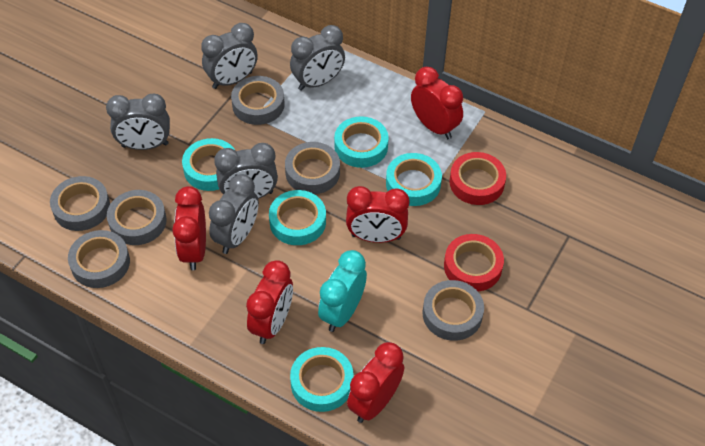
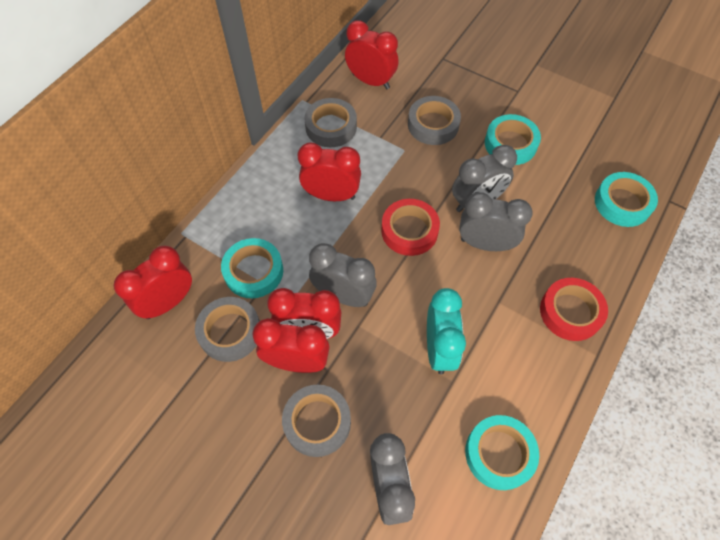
grey clock: 5 -> 4
grey tape: 6 -> 4
turquoise tape: 5 -> 4

